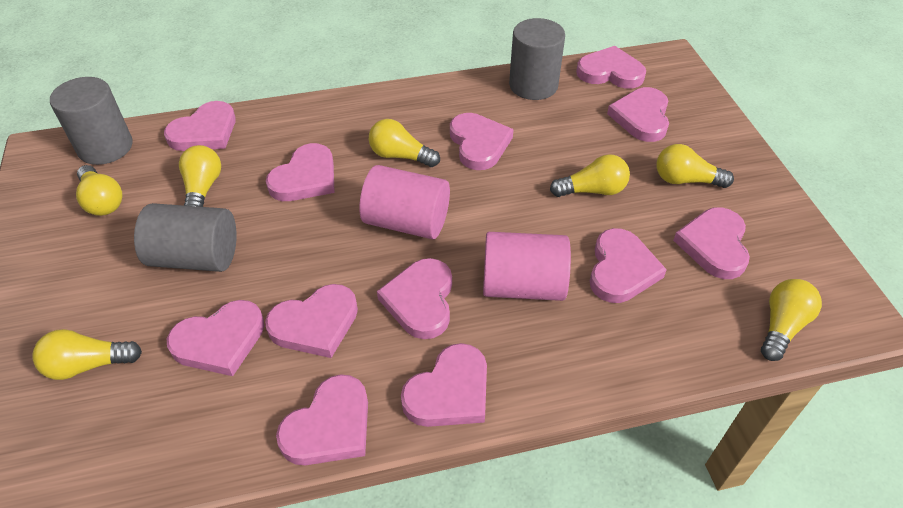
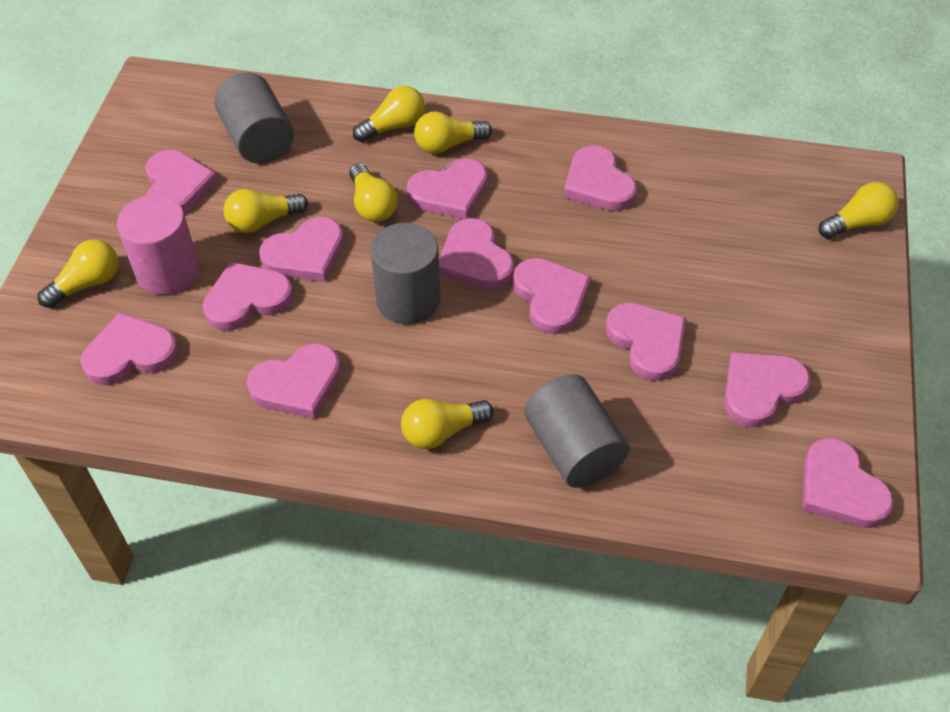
pink cylinder: 2 -> 1

